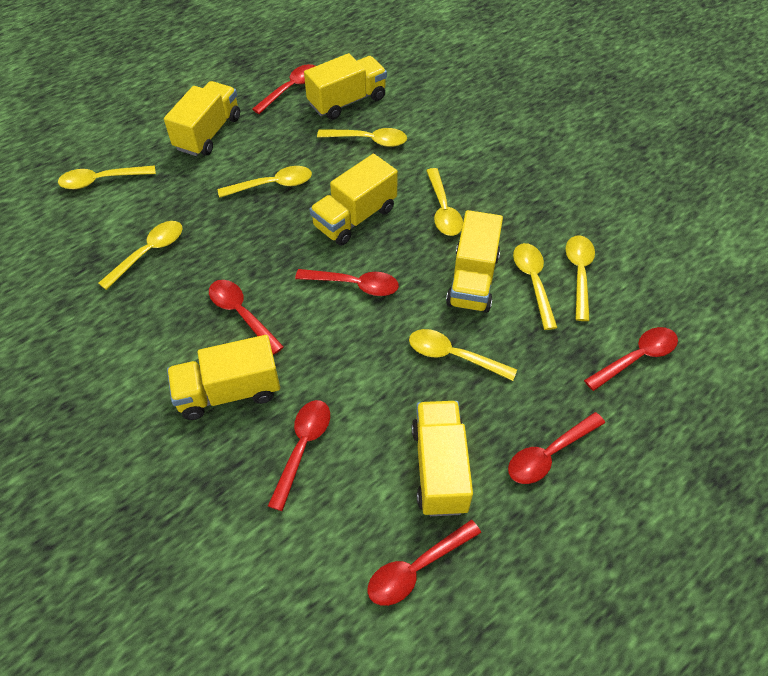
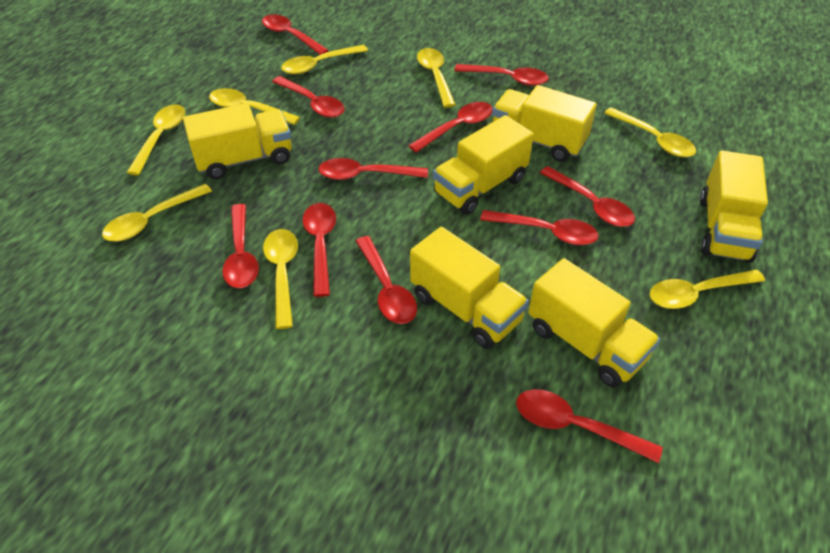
red spoon: 7 -> 11

